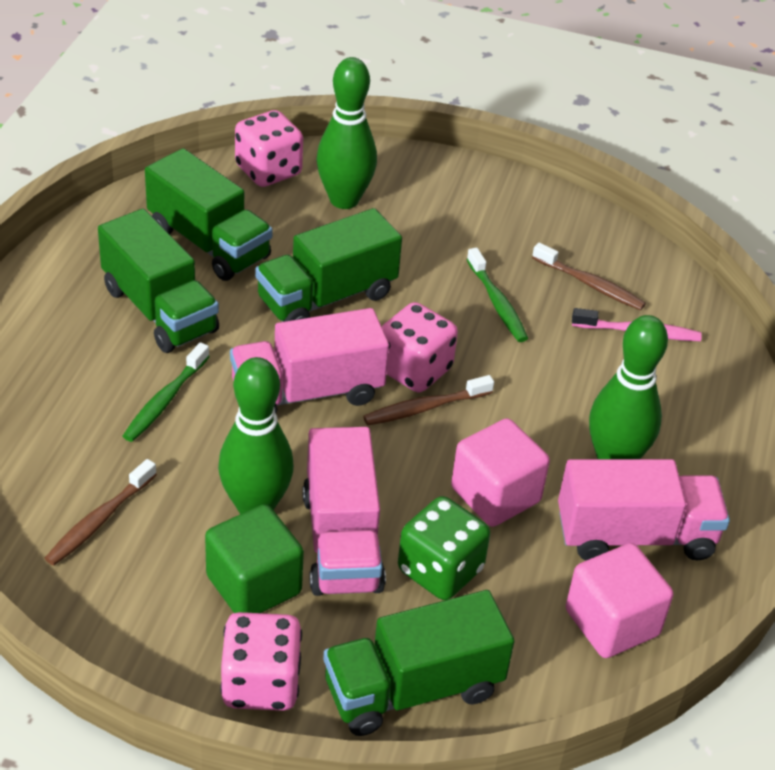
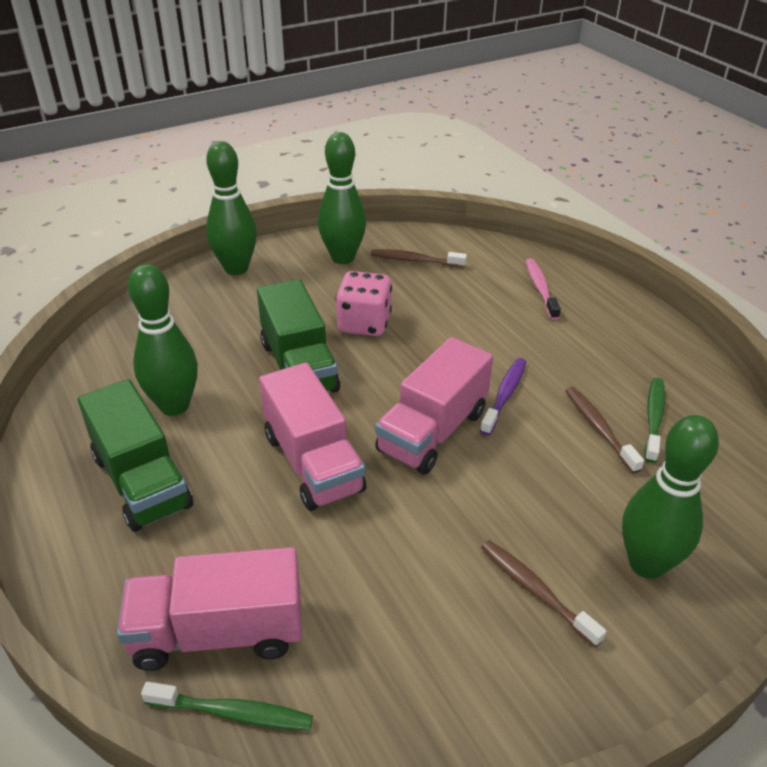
green bowling pin: 3 -> 4
green cube: 1 -> 0
green dice: 1 -> 0
green truck: 4 -> 2
pink cube: 2 -> 0
pink dice: 3 -> 1
purple toothbrush: 0 -> 1

